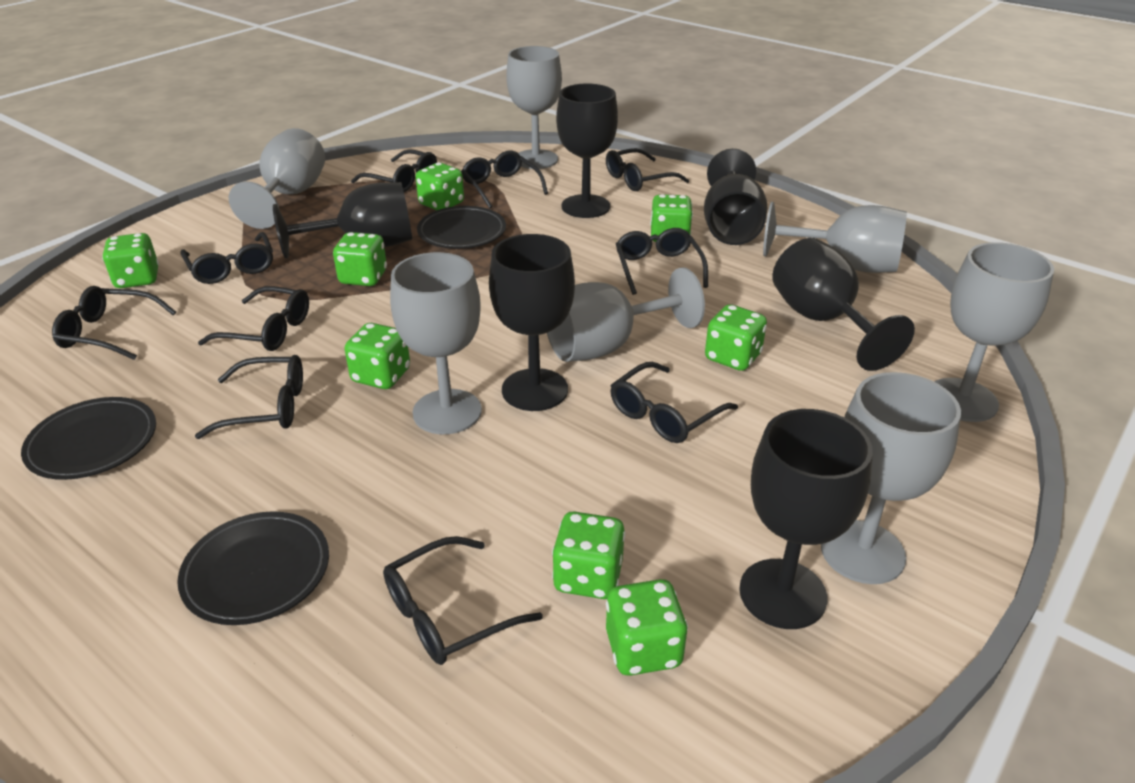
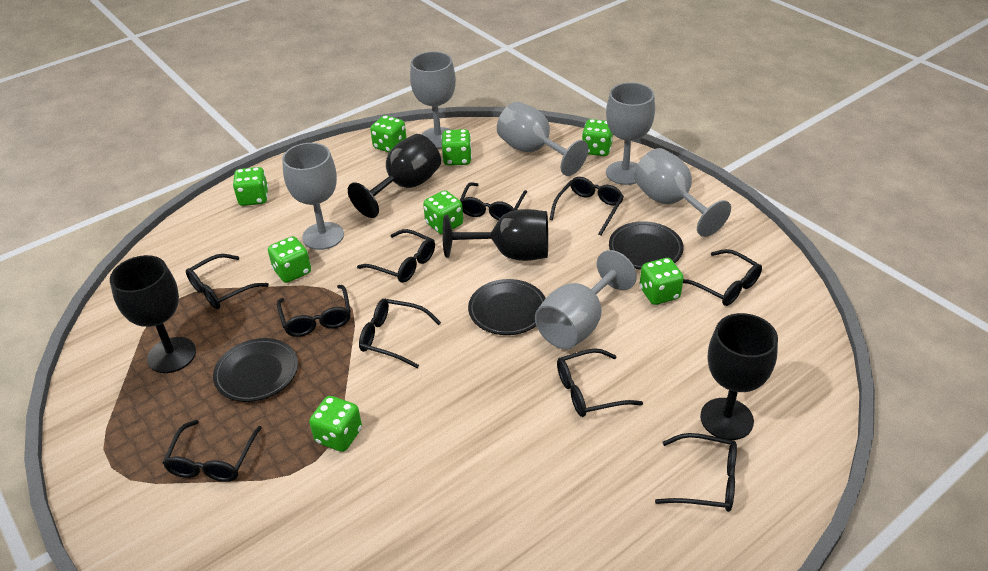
black goblet: 6 -> 4
grey goblet: 7 -> 6

